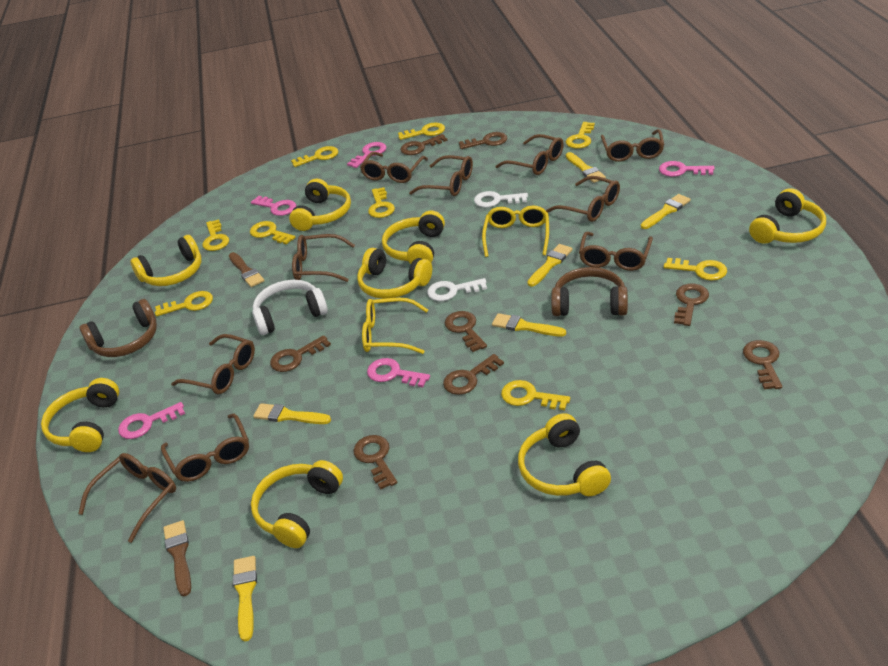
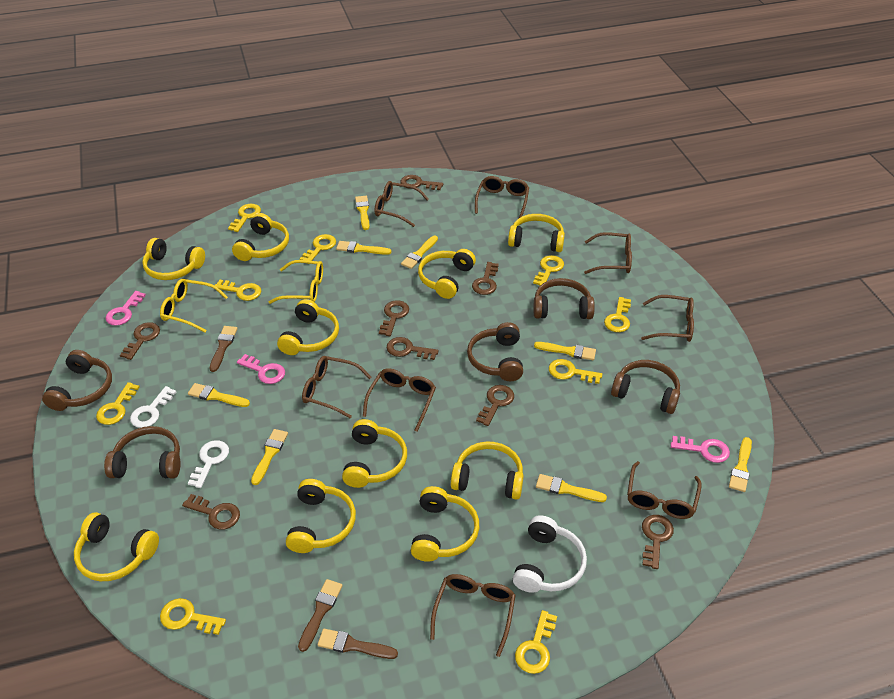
brown brush: 2 -> 3
brown glasses: 10 -> 8
brown headphones: 2 -> 5
pink key: 5 -> 3
yellow brush: 6 -> 8
yellow headphones: 8 -> 10

